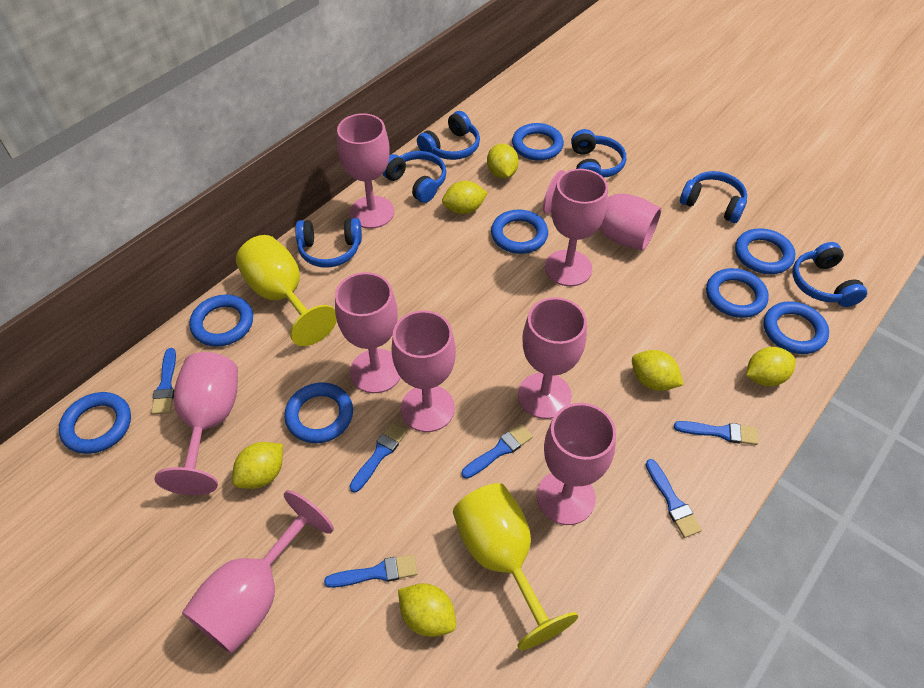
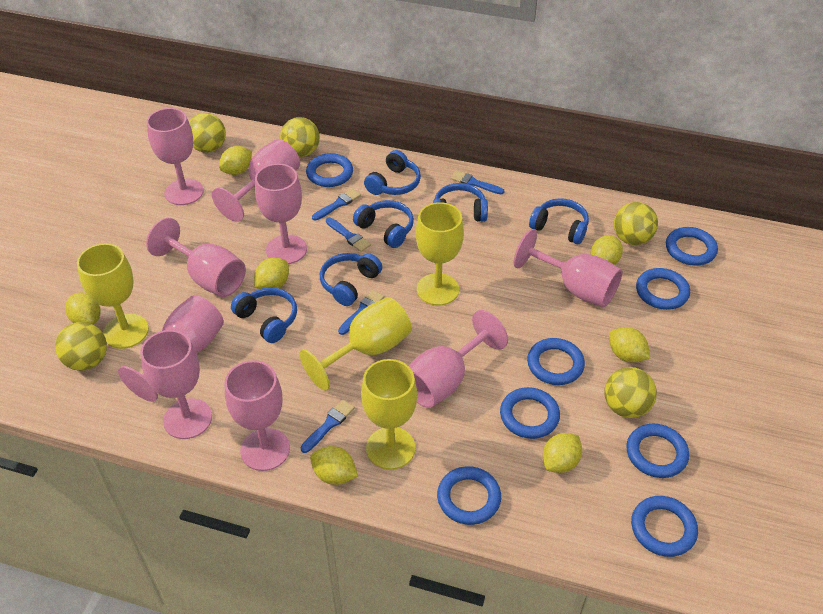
blue brush: 6 -> 5
yellow ball: 0 -> 5
yellow goblet: 2 -> 4
yellow lemon: 6 -> 7

